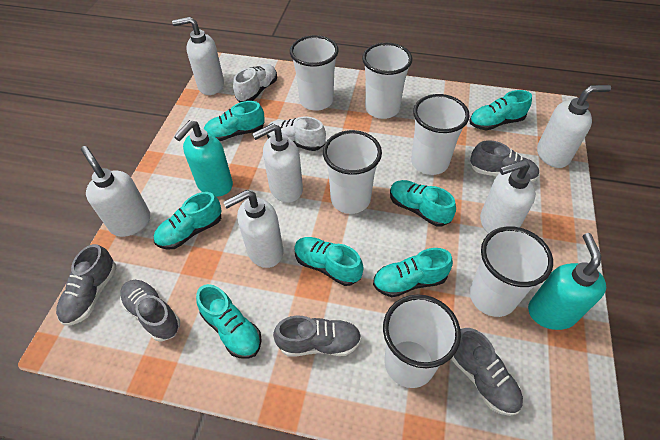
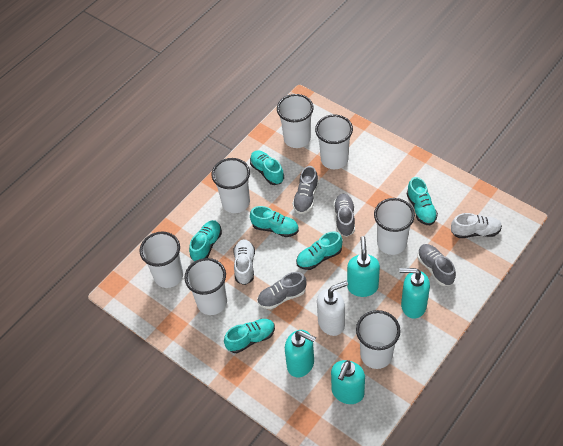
grey shoe: 5 -> 4
turquoise shoe: 7 -> 6
turquoise soap dispenser: 2 -> 4
white cup: 6 -> 7
white soap dispenser: 6 -> 1

